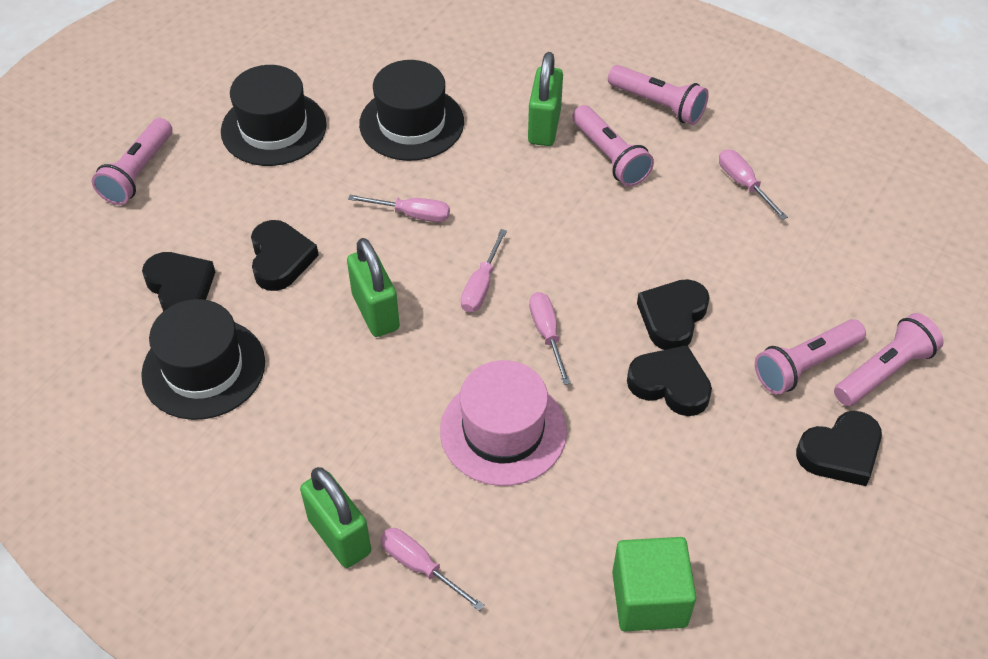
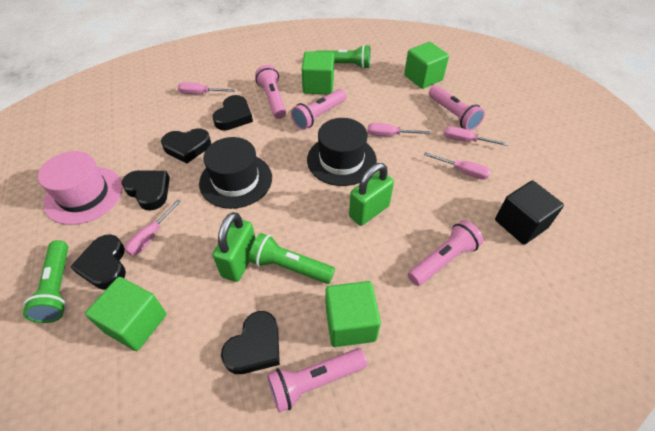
black cube: 0 -> 1
black hat: 3 -> 2
green cube: 1 -> 4
green flashlight: 0 -> 3
green padlock: 3 -> 2

